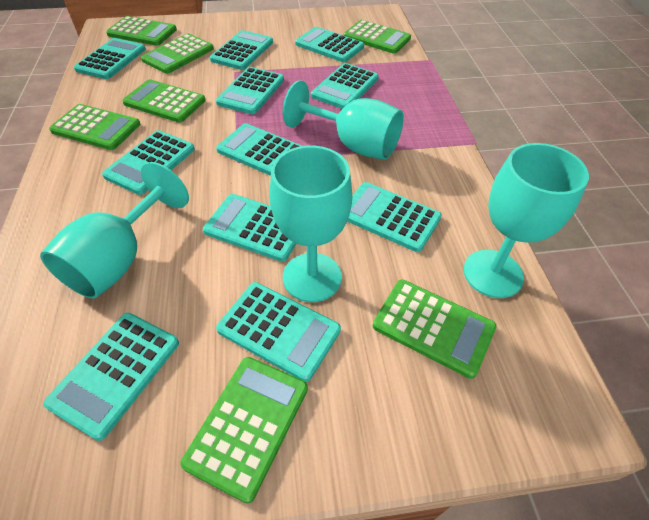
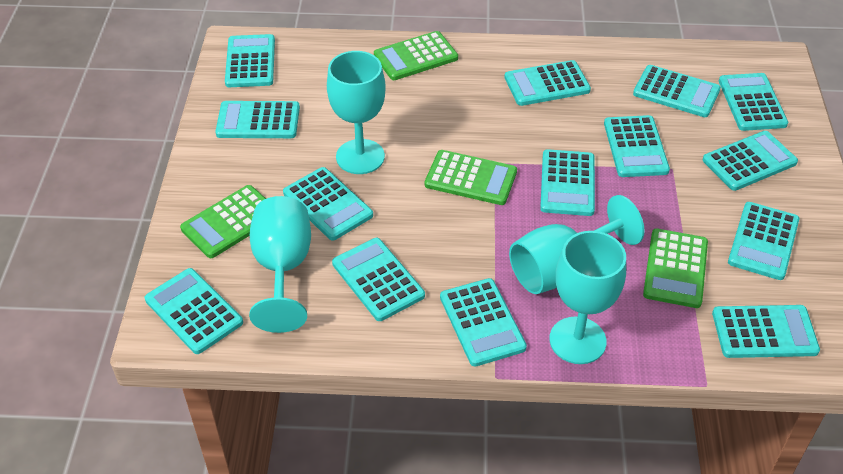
green calculator: 7 -> 4
turquoise calculator: 11 -> 14

